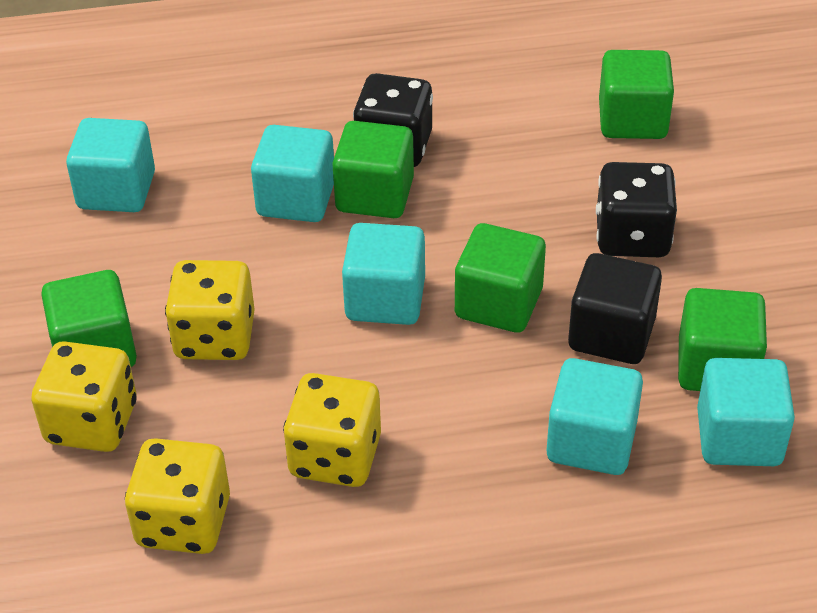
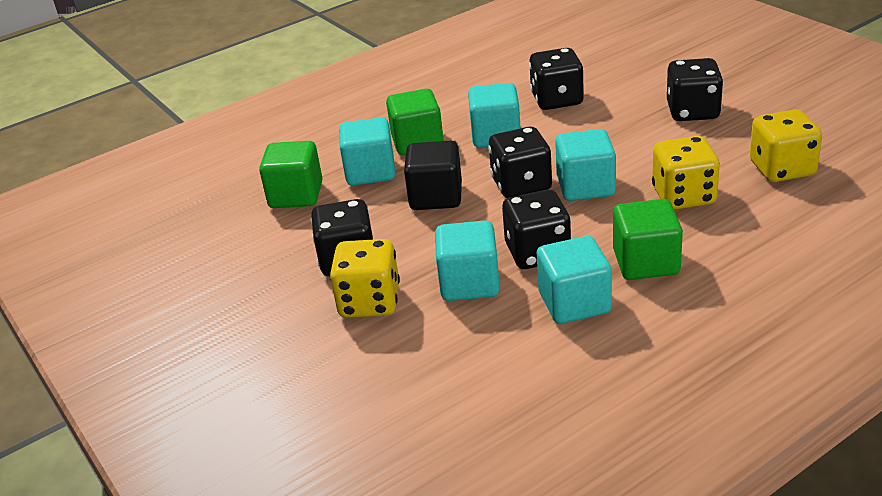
black dice: 2 -> 5
green cube: 5 -> 3
yellow dice: 4 -> 3

